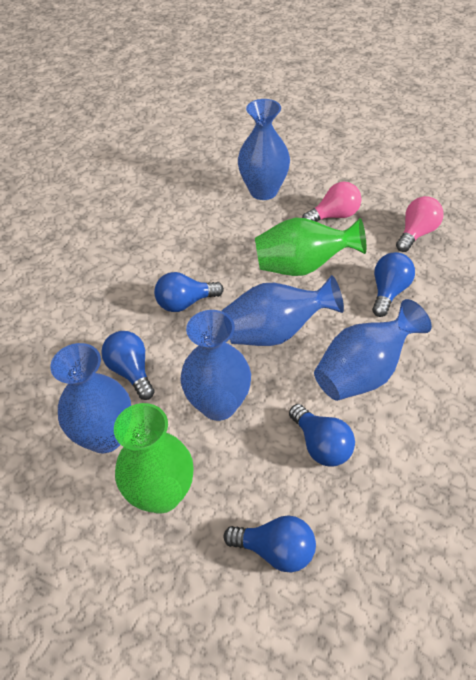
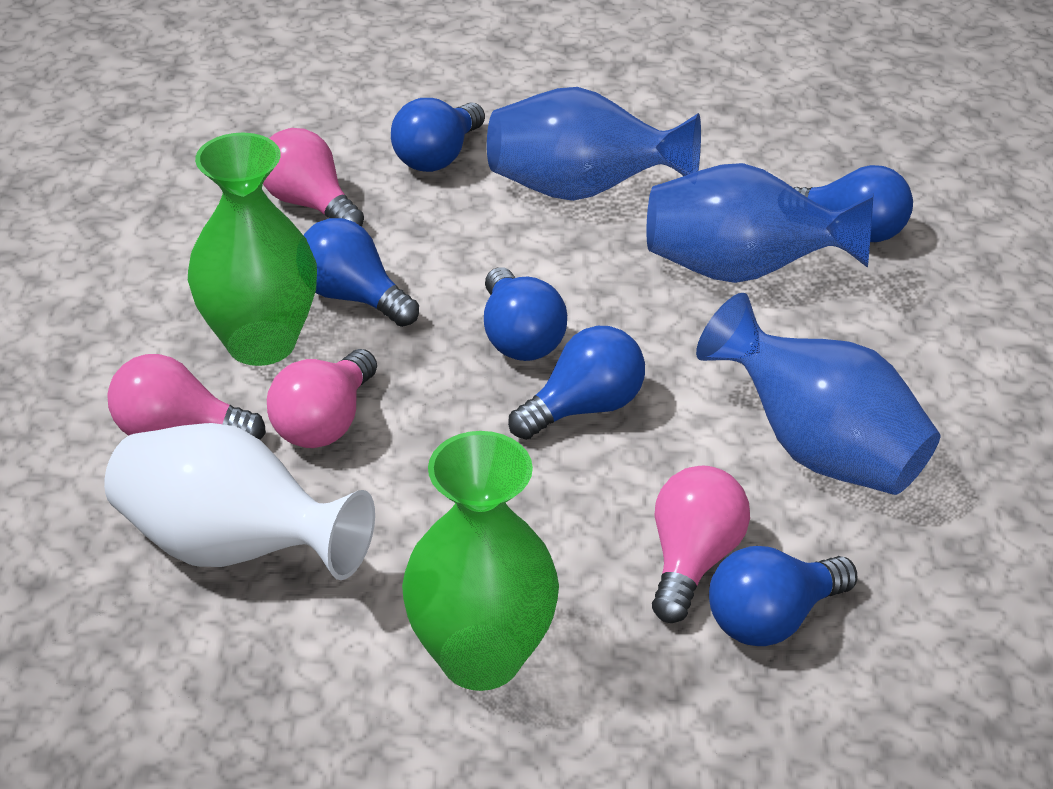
blue light bulb: 5 -> 6
blue vase: 5 -> 3
pink light bulb: 2 -> 4
white vase: 0 -> 1

